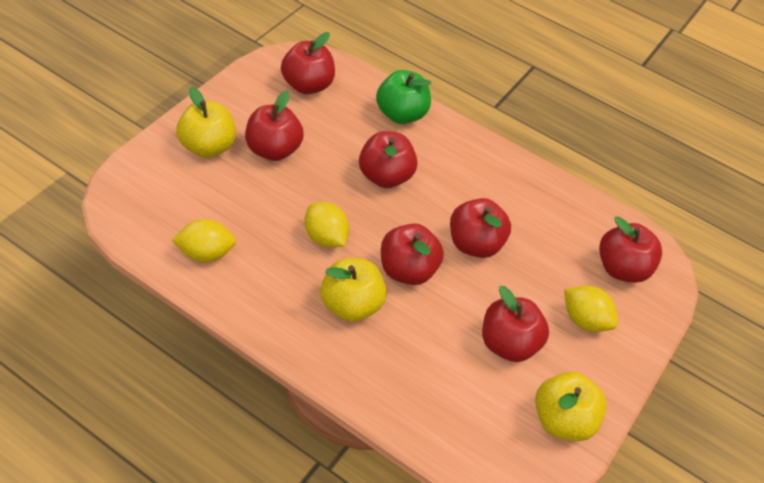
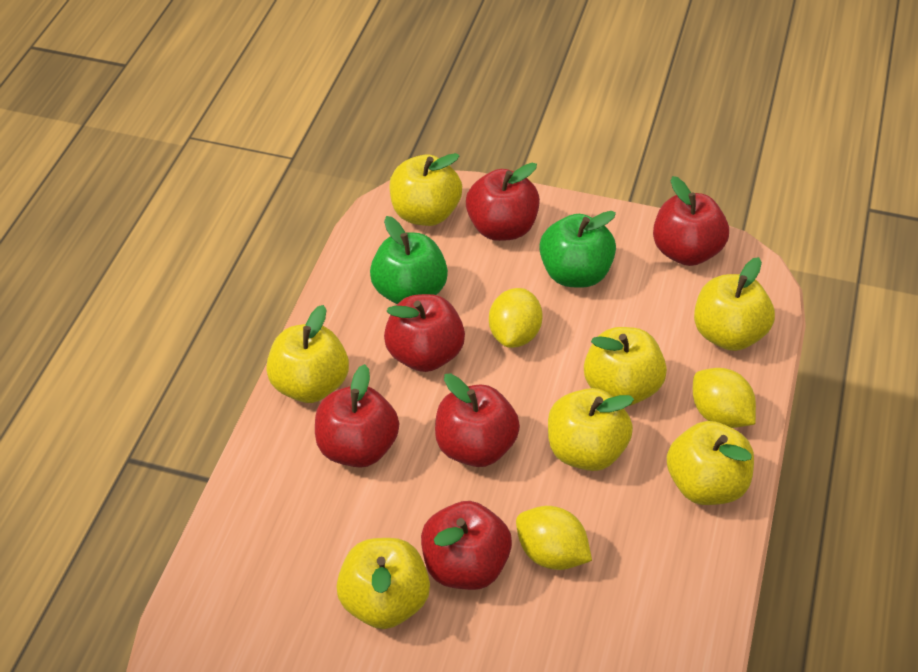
green apple: 1 -> 2
red apple: 7 -> 6
yellow apple: 3 -> 7

